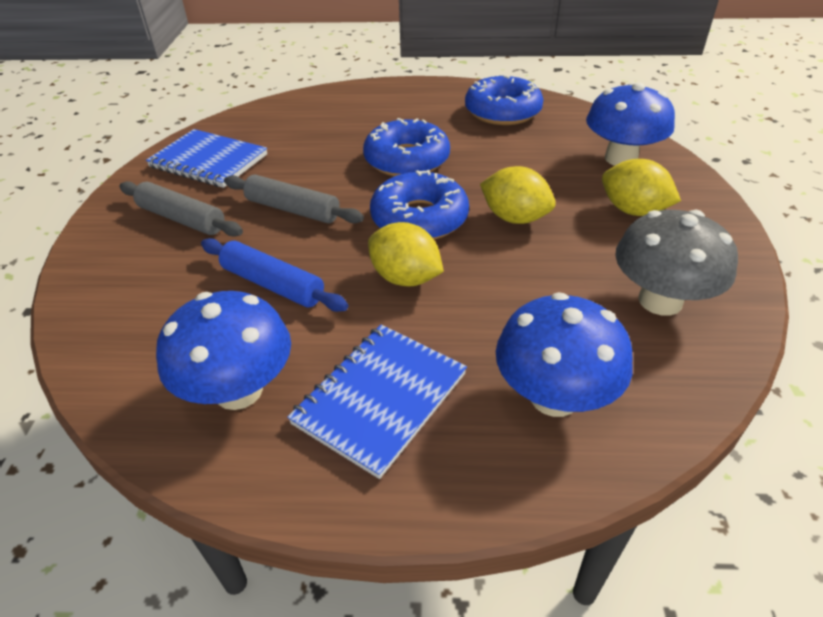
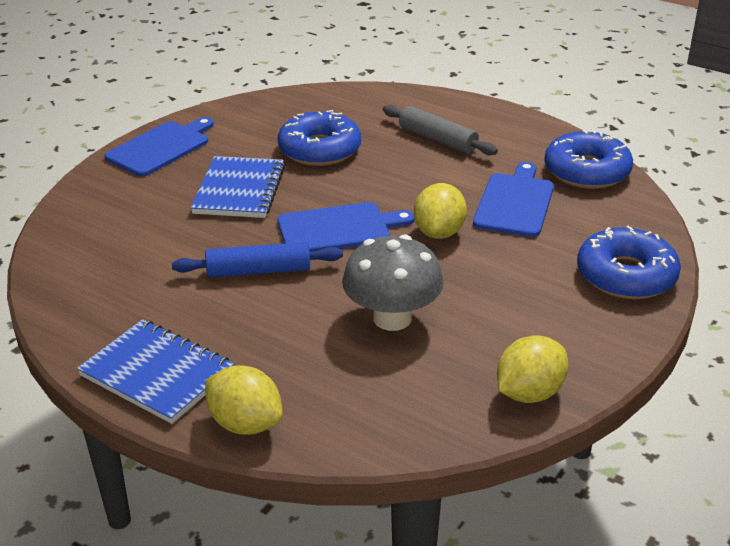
blue cutting board: 0 -> 3
blue mushroom: 3 -> 0
grey rolling pin: 2 -> 1

